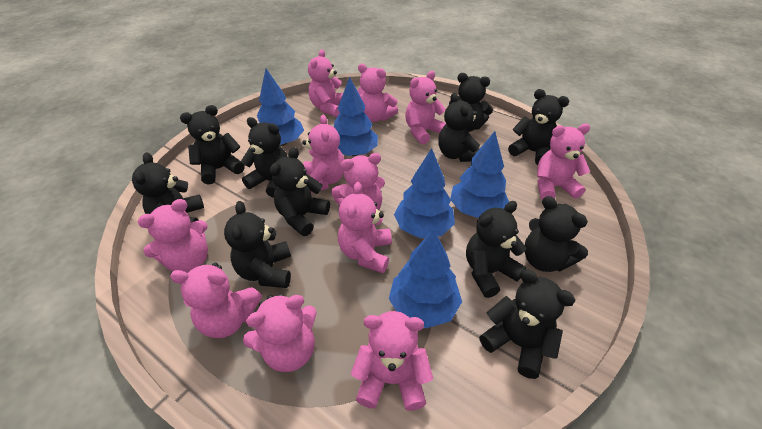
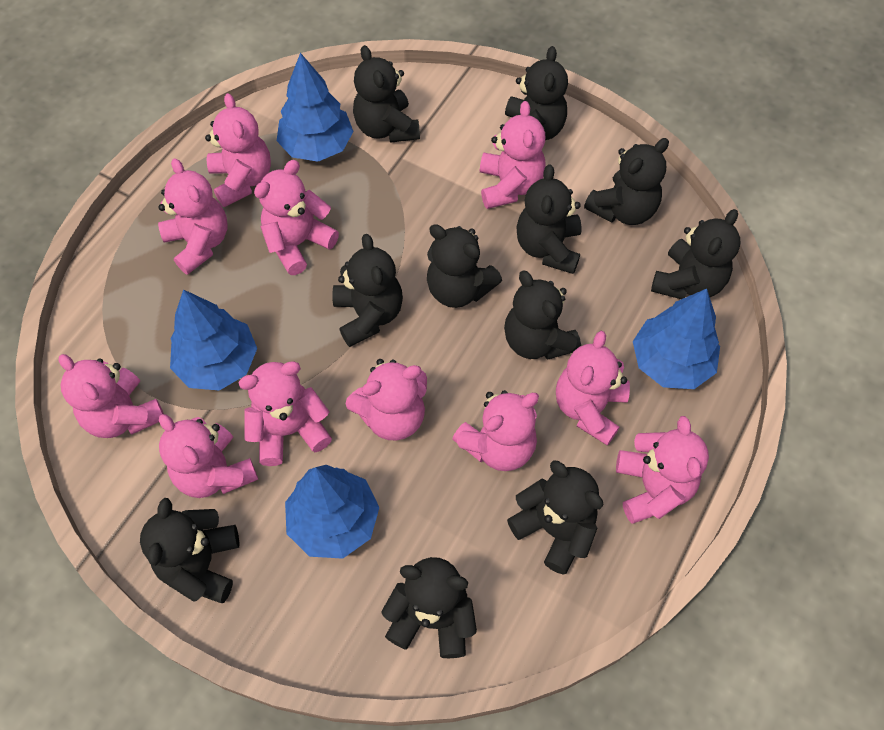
blue tree: 5 -> 4

